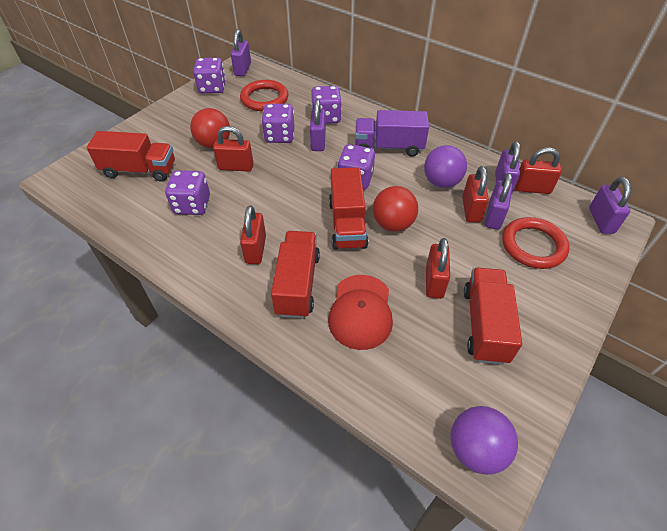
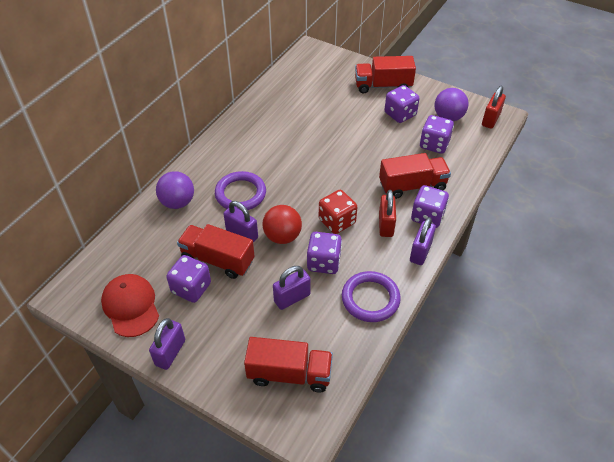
purple padlock: 5 -> 4
purple ring: 0 -> 2
purple truck: 1 -> 0
red ball: 2 -> 1
red dice: 0 -> 1
red padlock: 5 -> 2
red ring: 2 -> 0

